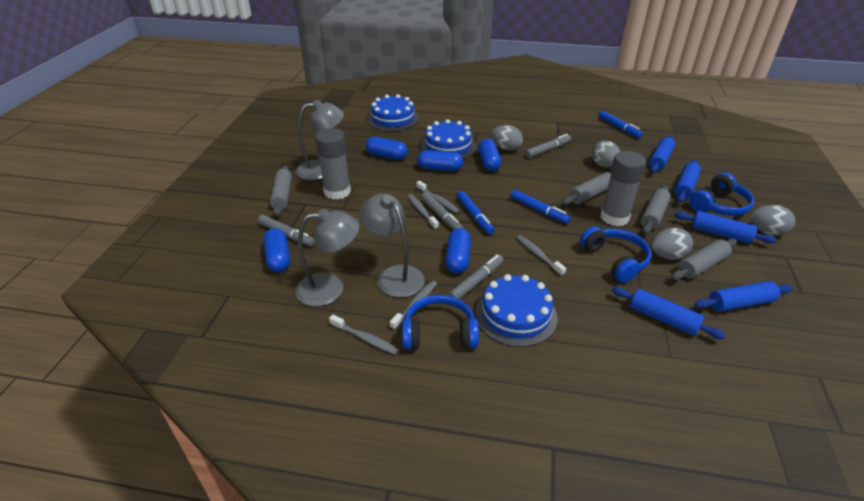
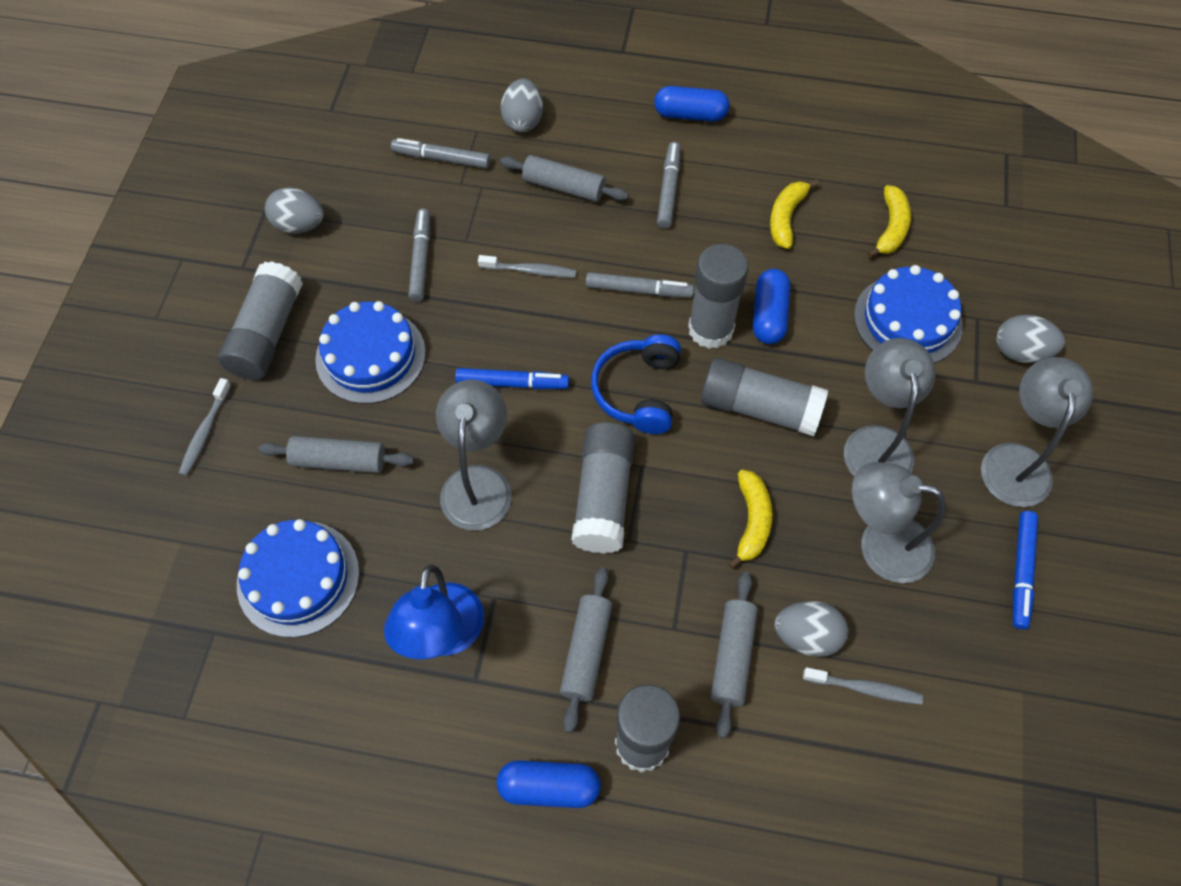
blue capsule: 5 -> 3
blue headphones: 3 -> 1
blue lamp: 0 -> 1
blue marker: 3 -> 2
blue rolling pin: 5 -> 0
grey glue stick: 2 -> 5
grey lamp: 3 -> 4
grey toothbrush: 5 -> 3
yellow banana: 0 -> 3

